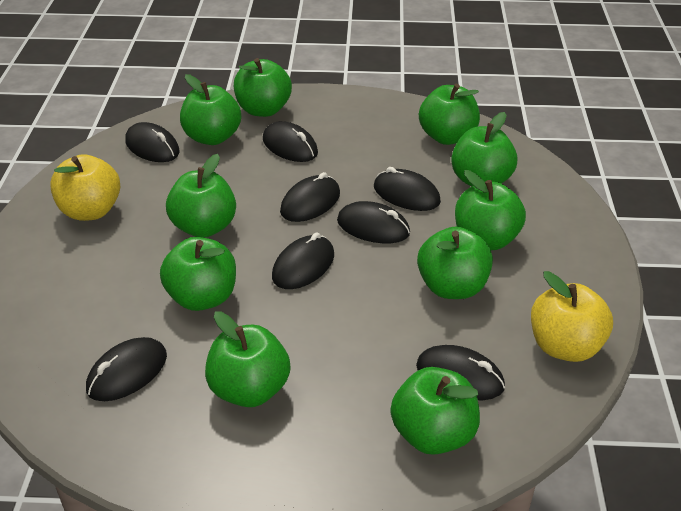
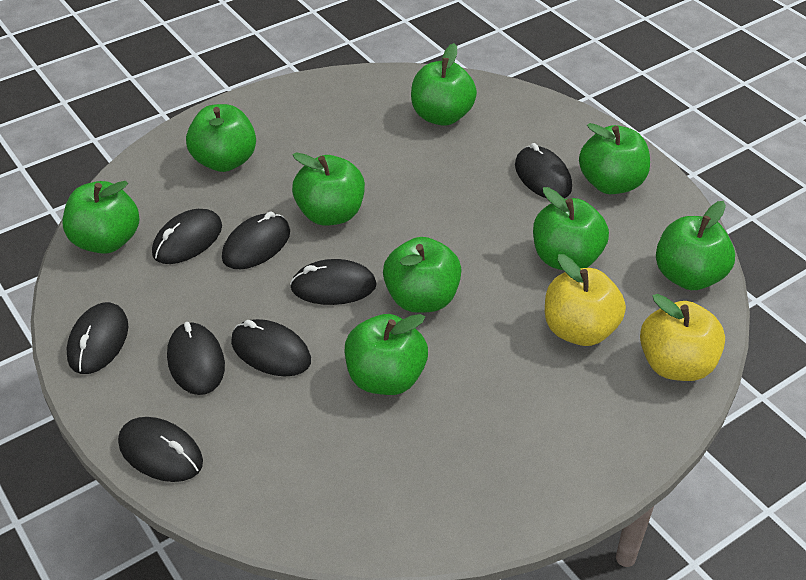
green apple: 10 -> 9

